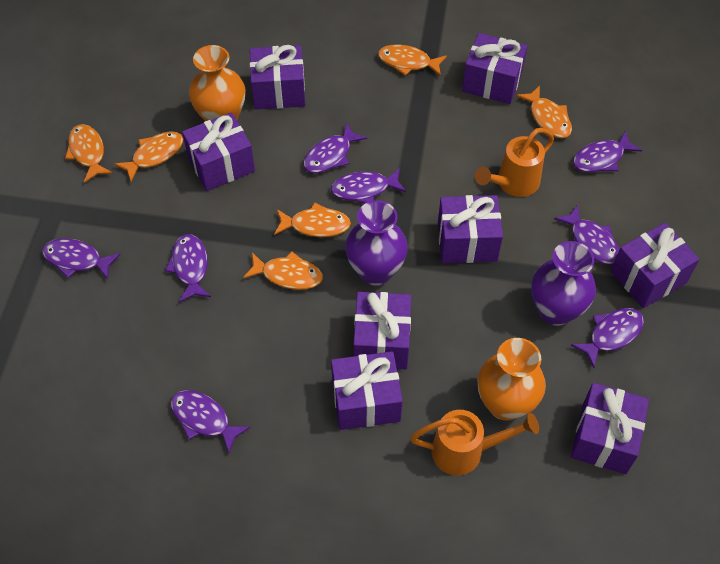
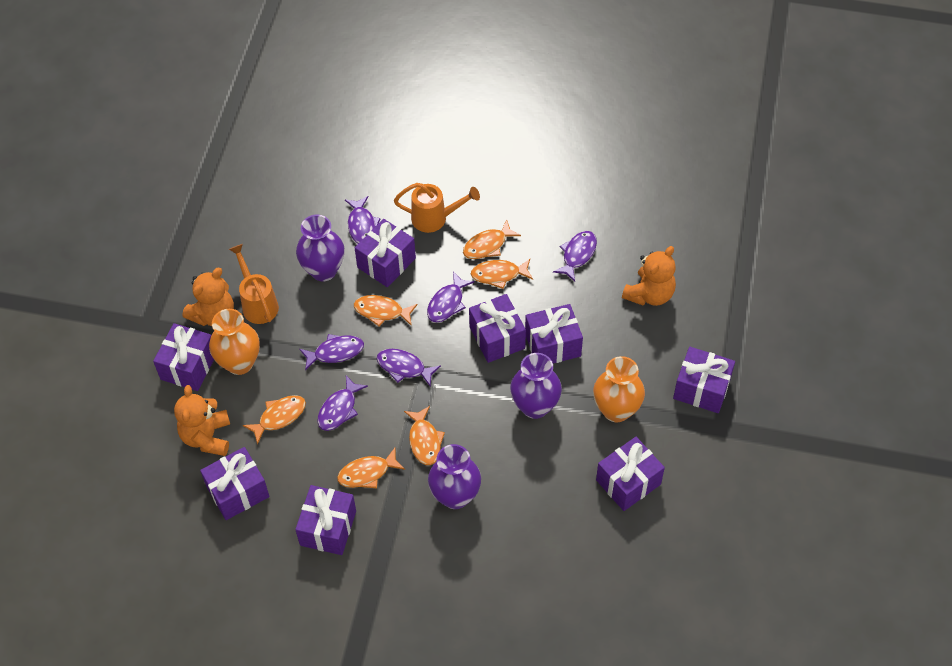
orange teddy bear: 0 -> 3
purple fish: 8 -> 6
purple vase: 2 -> 3

